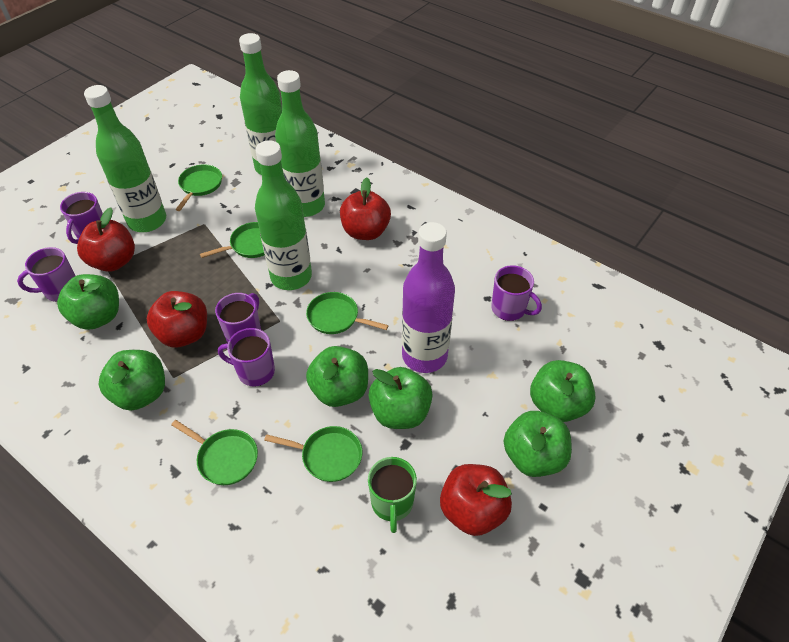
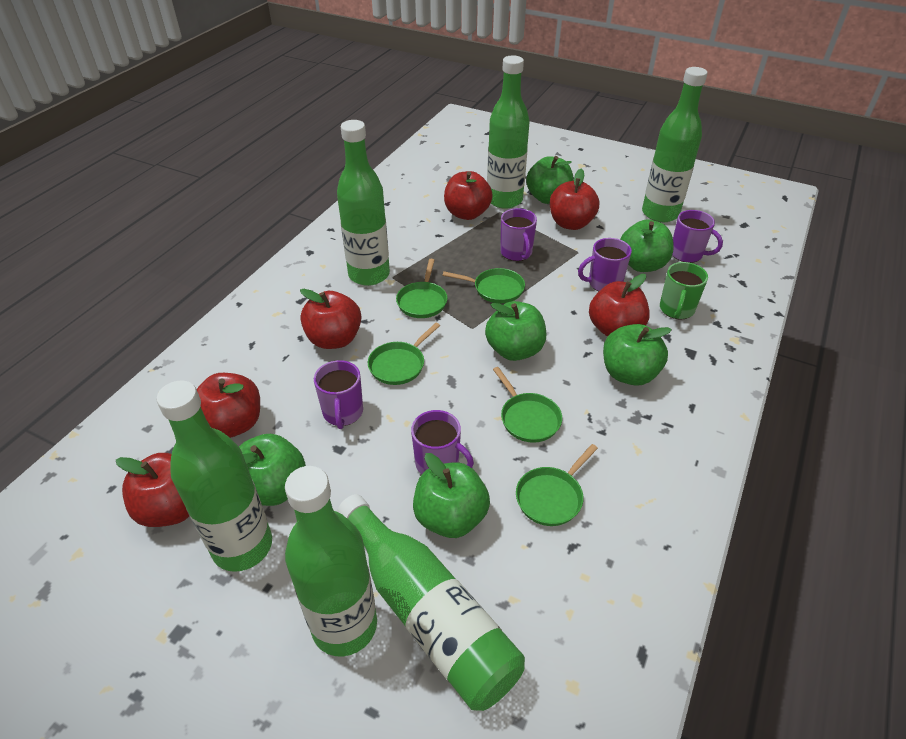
green bottle: 4 -> 6
purple bottle: 1 -> 0
red apple: 4 -> 6

